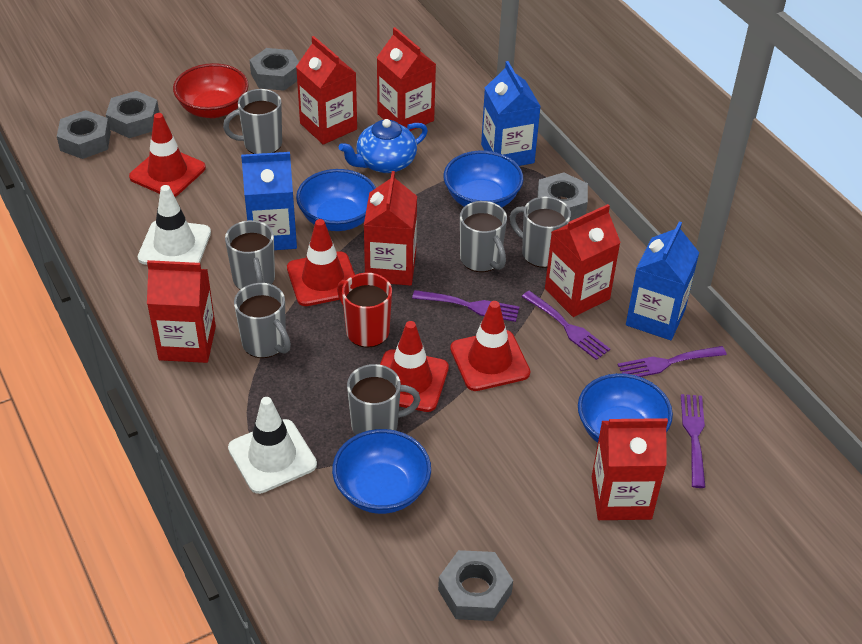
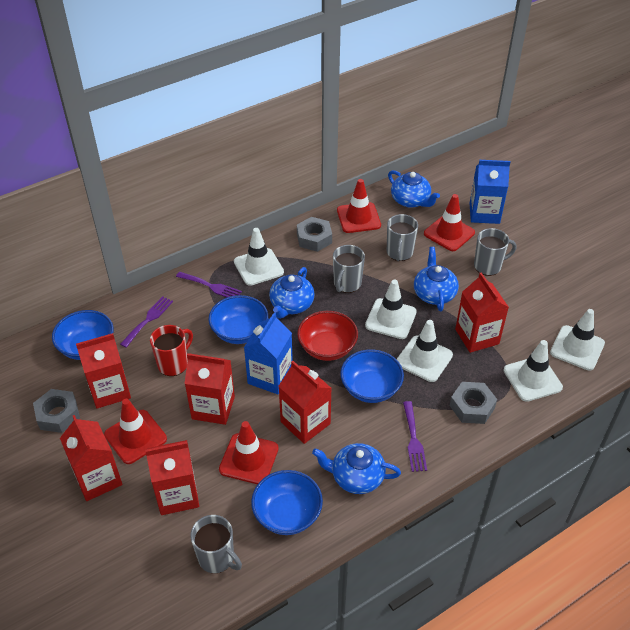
blue carton: 3 -> 2
blue teapot: 1 -> 4
grey mug: 6 -> 4
grey nut: 5 -> 3
purple fork: 4 -> 3
white traffic cone: 2 -> 5

